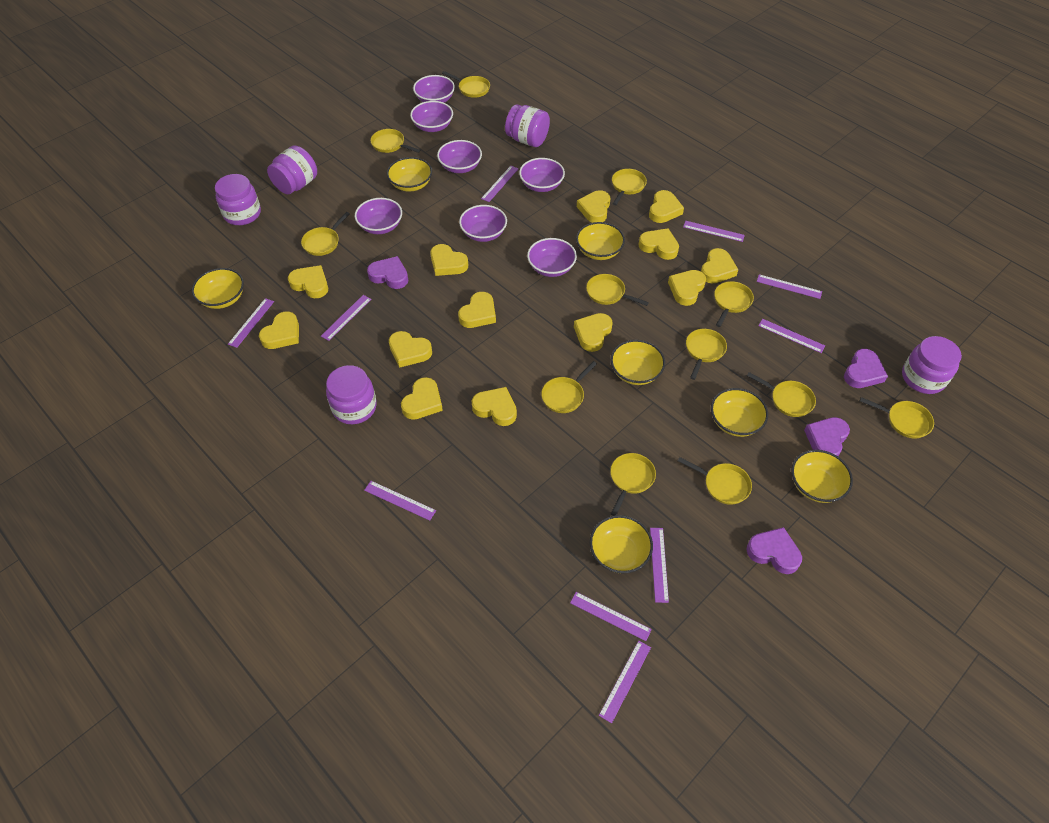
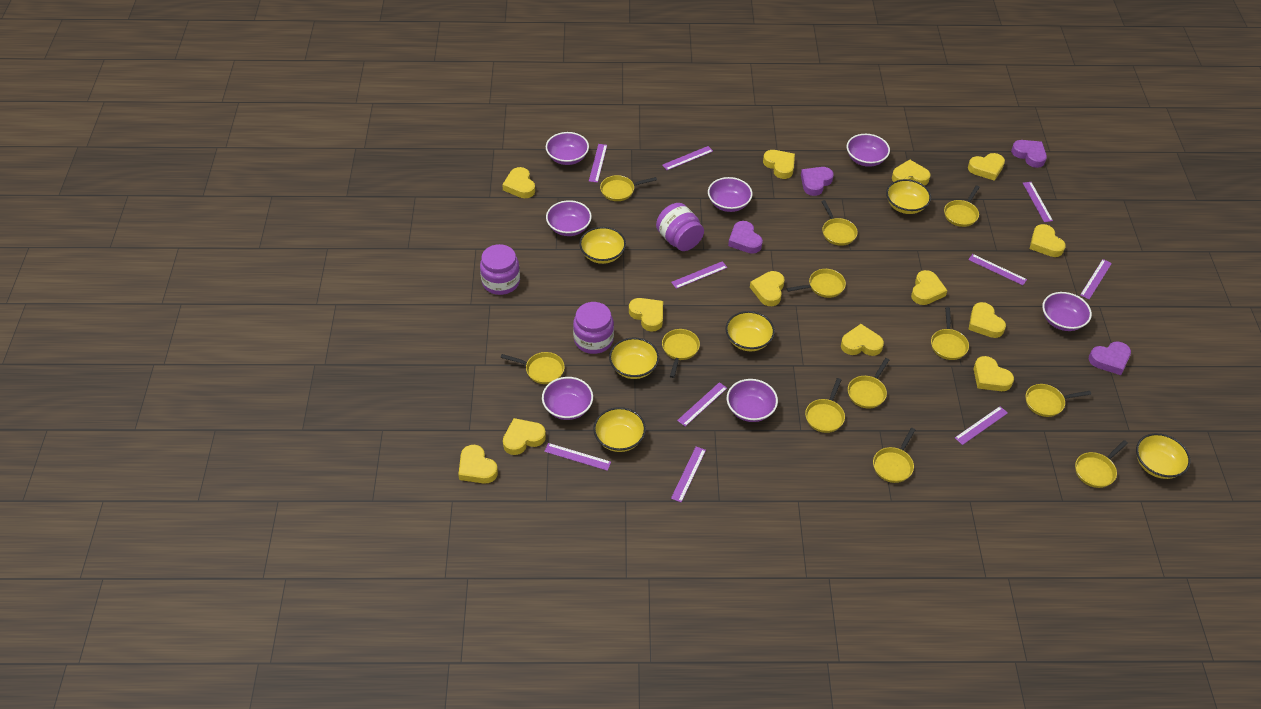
purple jar: 5 -> 3
yellow bowl: 7 -> 6

